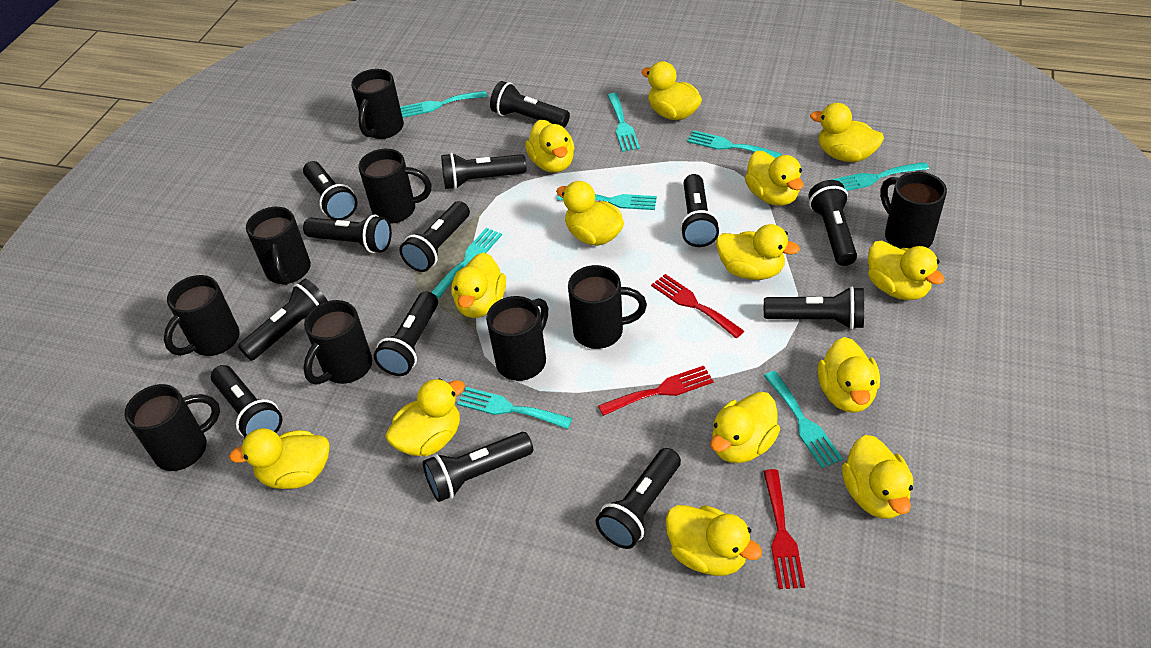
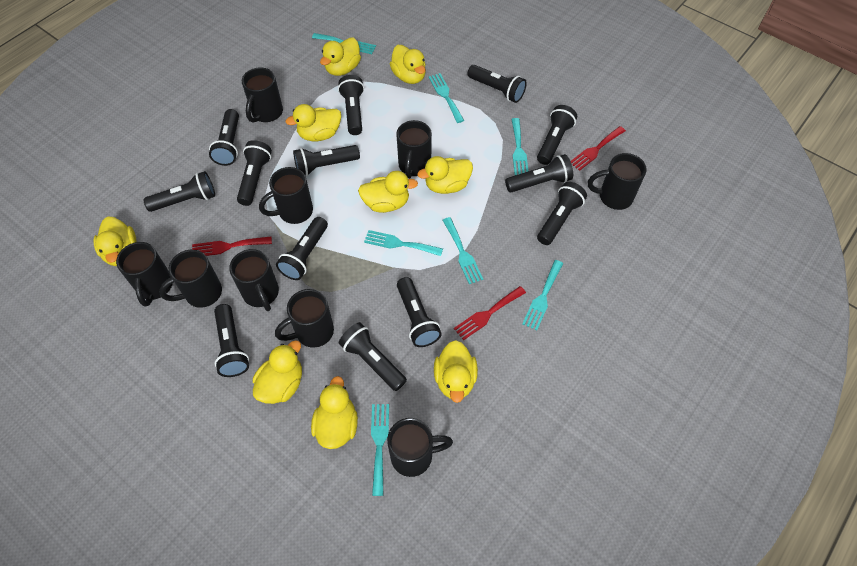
turquoise fork: 8 -> 7
yellow duck: 14 -> 9

